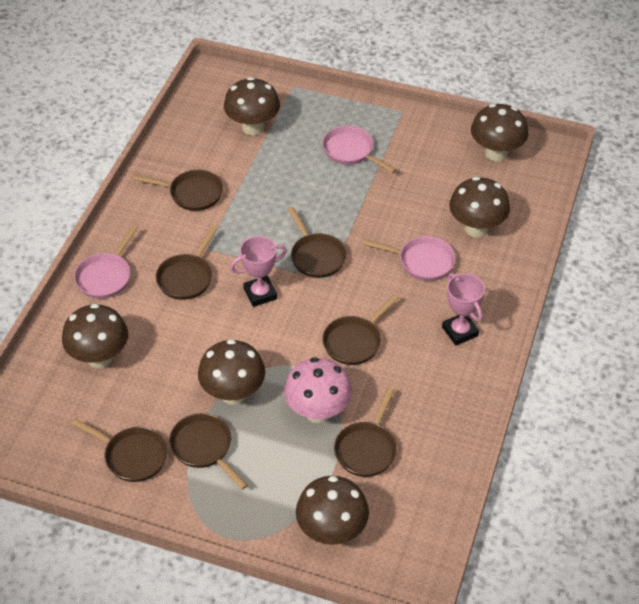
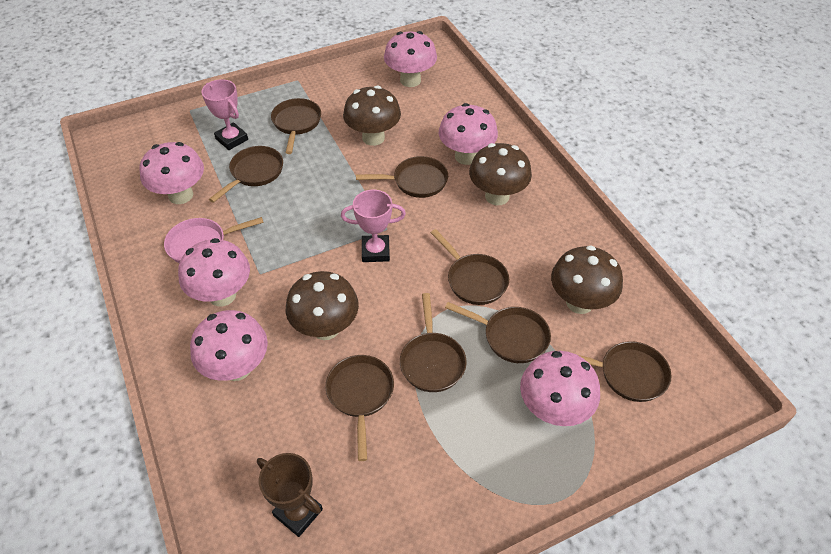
brown mushroom: 6 -> 4
brown pan: 7 -> 8
brown trophy: 0 -> 1
pink mushroom: 1 -> 6
pink pan: 3 -> 1

